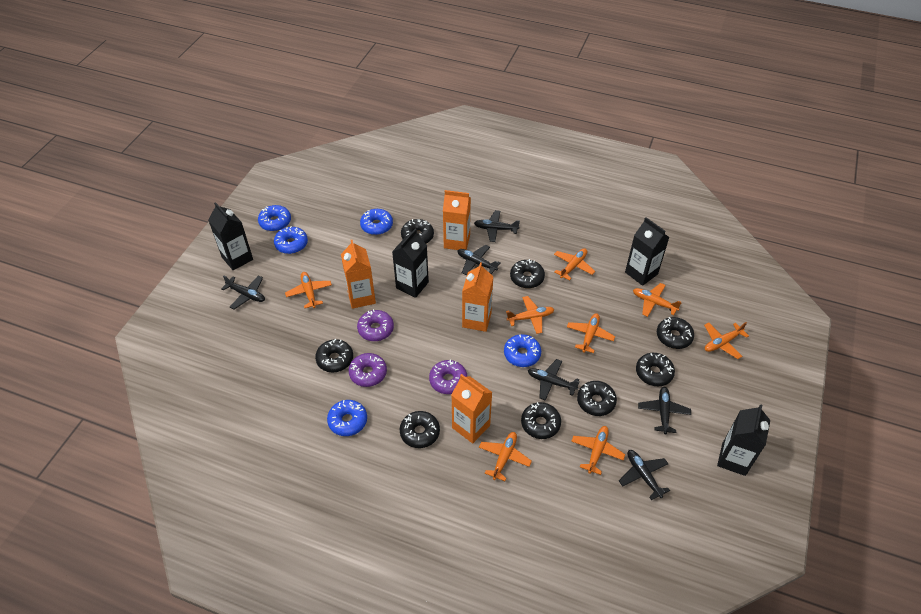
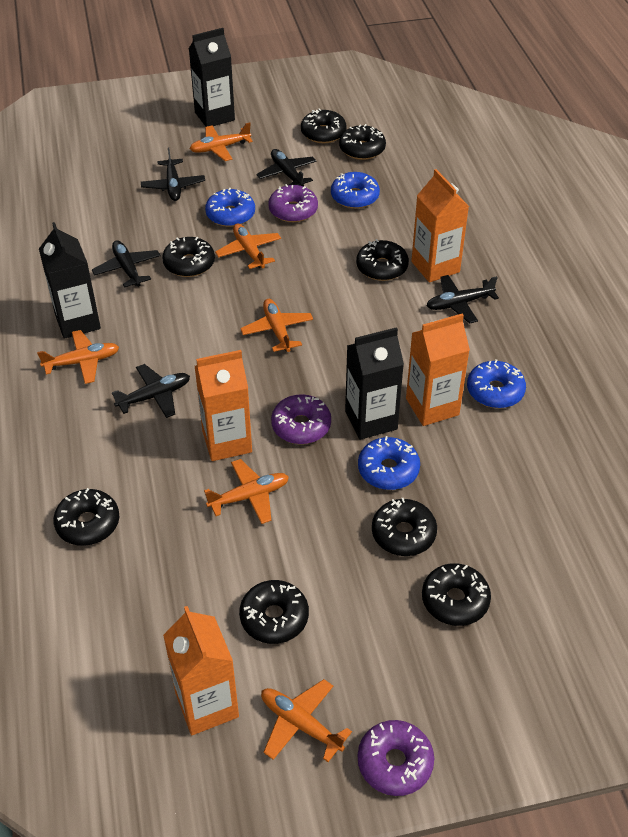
black carton: 4 -> 3
black plane: 6 -> 5
blue donut: 5 -> 4
orange plane: 8 -> 6

